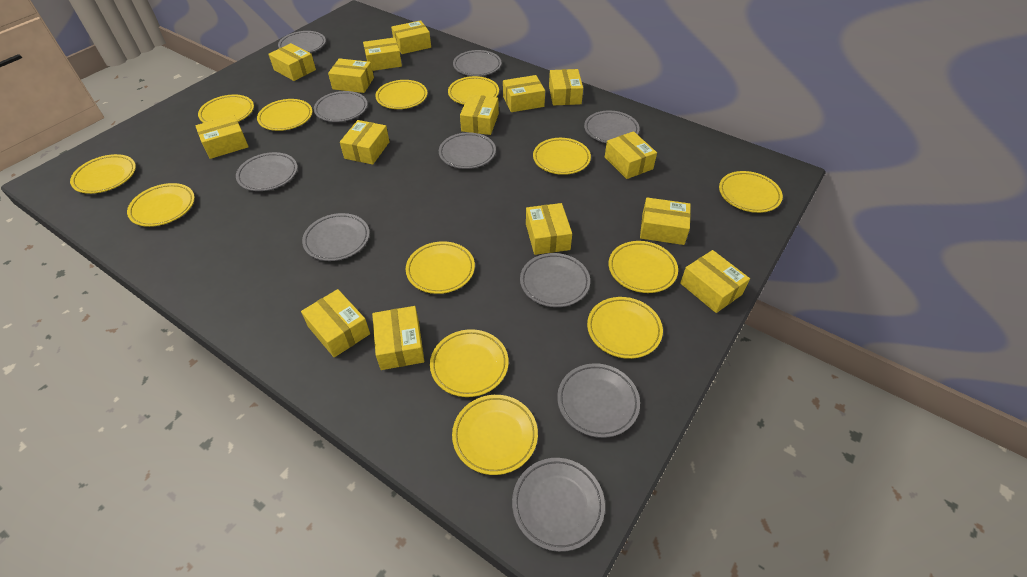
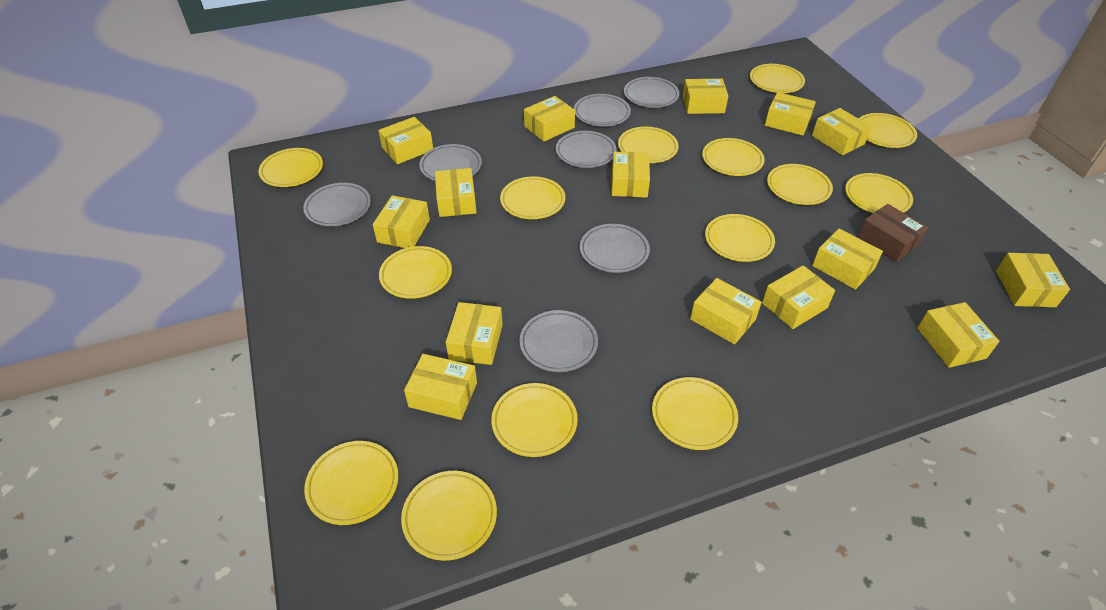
brown box: 0 -> 1
grey plate: 10 -> 7
yellow plate: 13 -> 14

